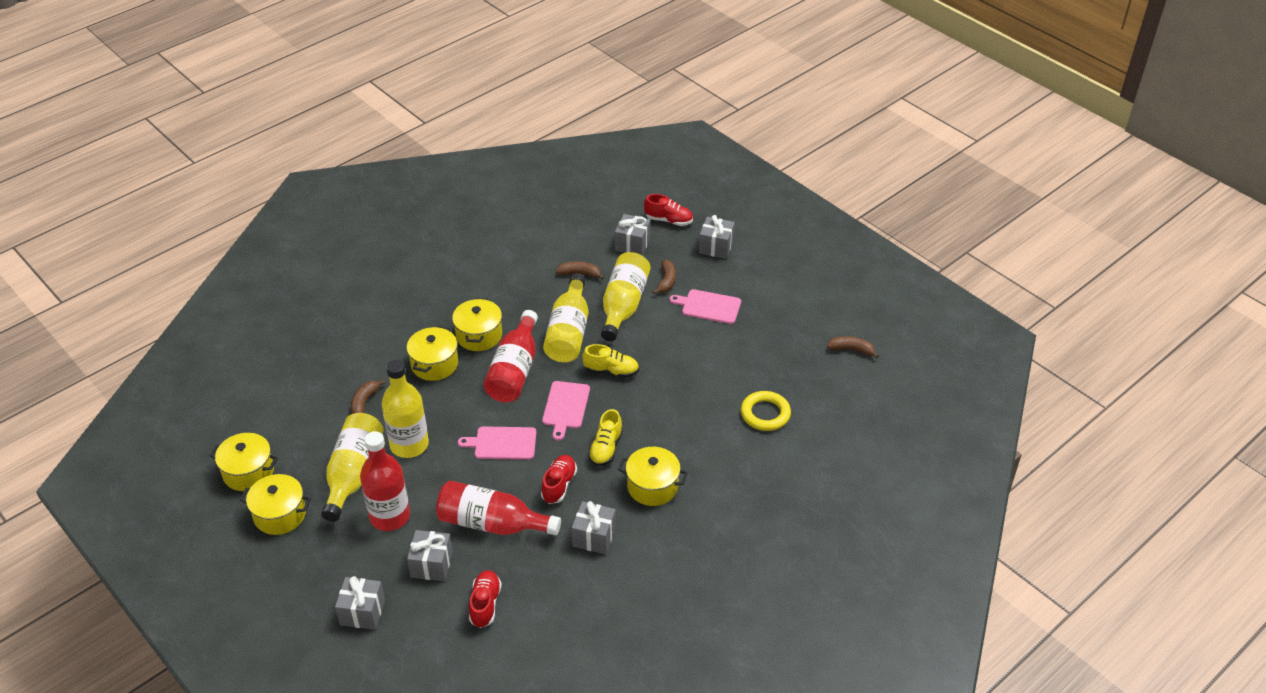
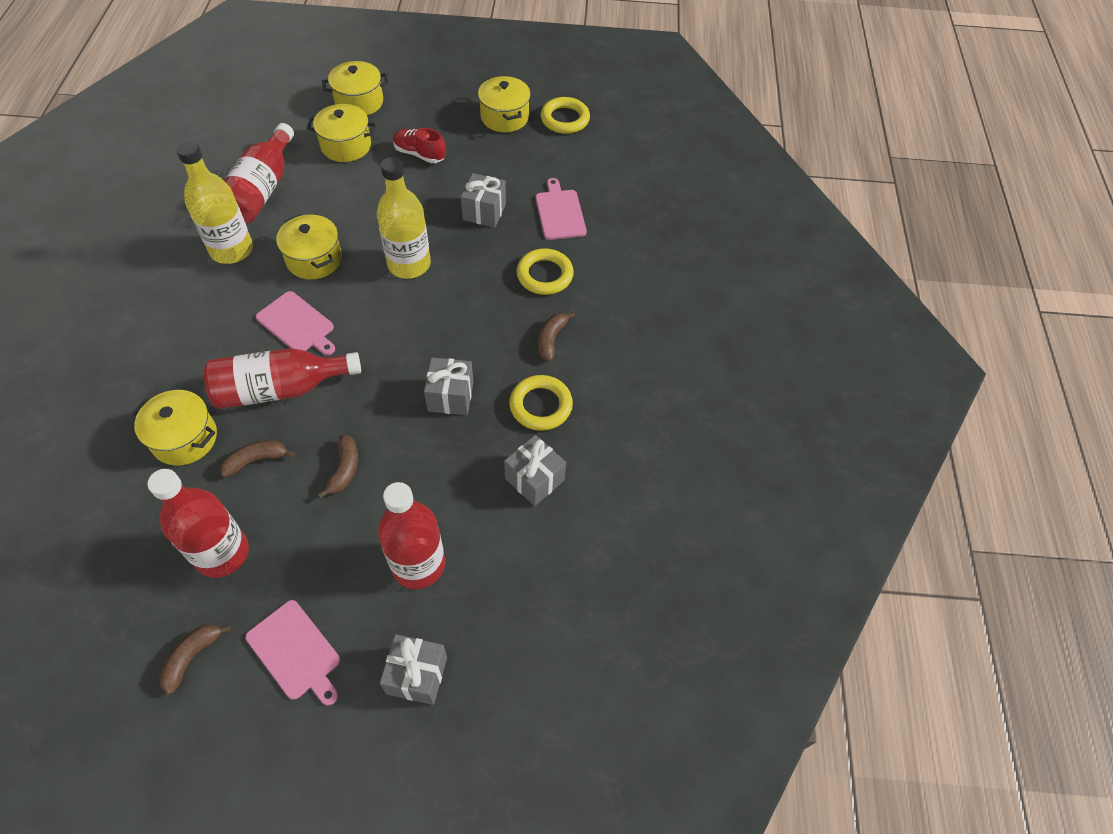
grey gift: 5 -> 4
red bottle: 3 -> 4
red shoe: 3 -> 1
yellow bottle: 4 -> 2
yellow ring: 1 -> 3
yellow shoe: 2 -> 0

